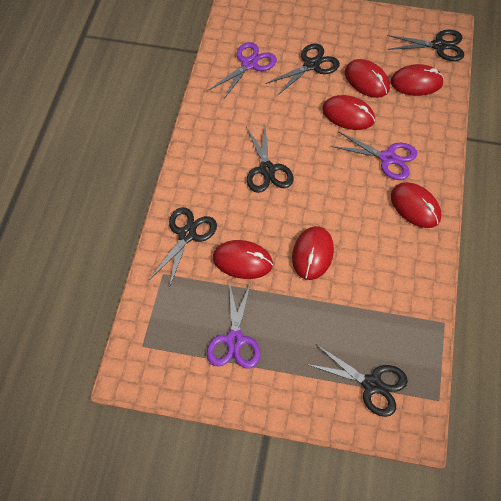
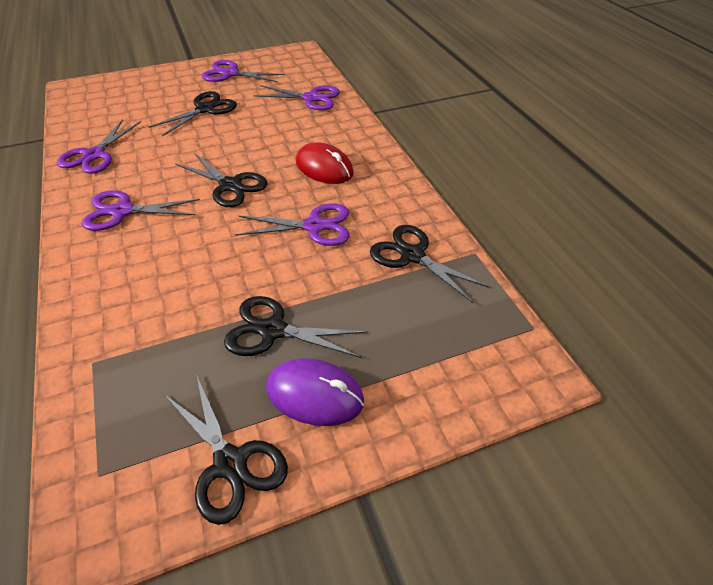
purple mouse: 0 -> 1
purple scissors: 3 -> 5
red mouse: 6 -> 1

